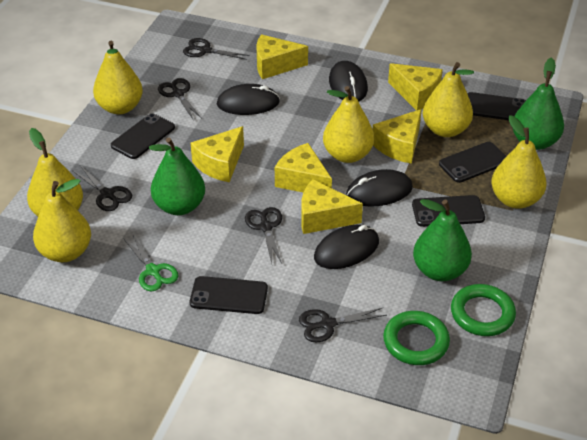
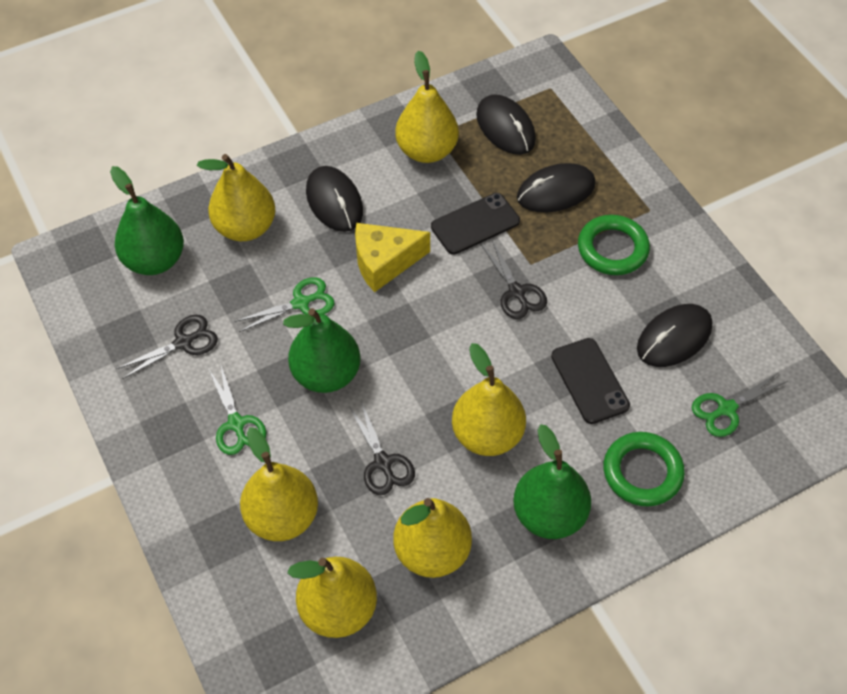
black phone: 5 -> 2
black scissors: 5 -> 3
green scissors: 1 -> 3
yellow cheese: 6 -> 1

